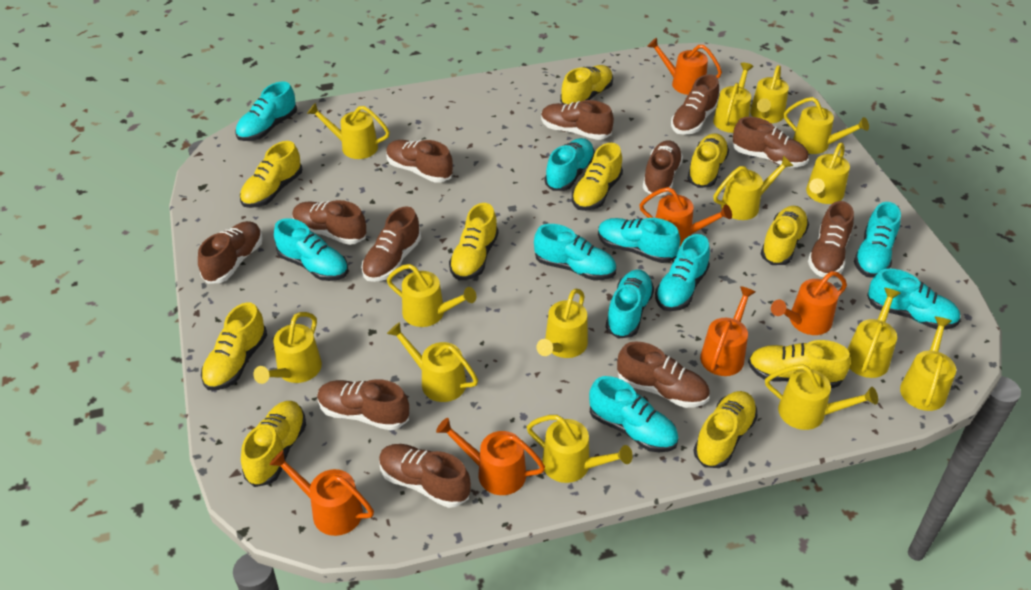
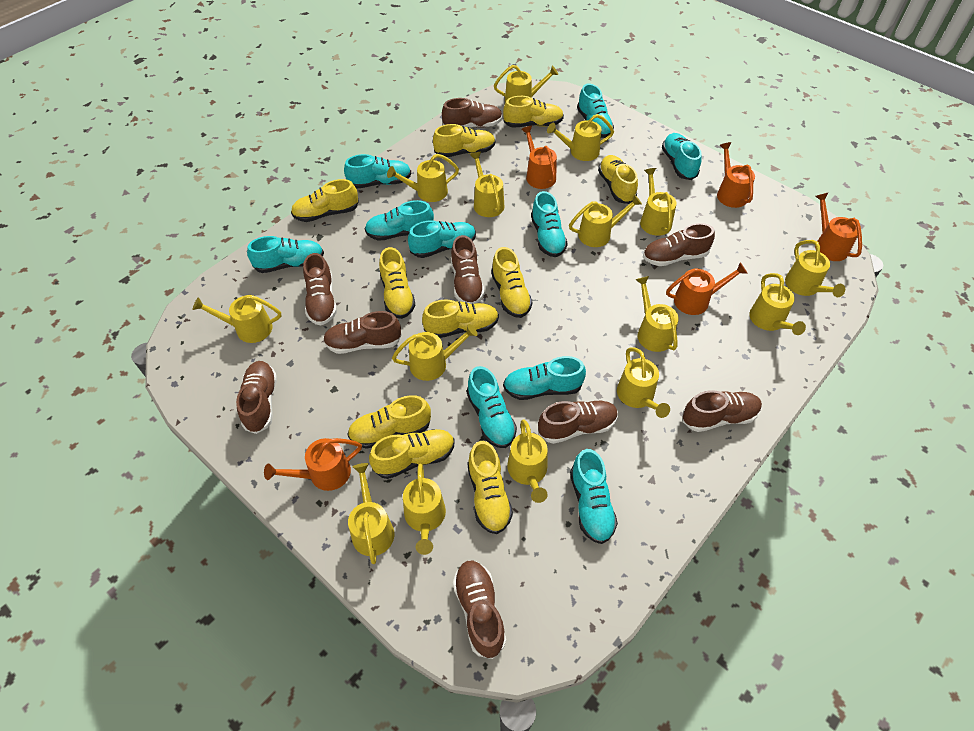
brown shoe: 12 -> 9
orange watering can: 6 -> 5
yellow watering can: 14 -> 15

